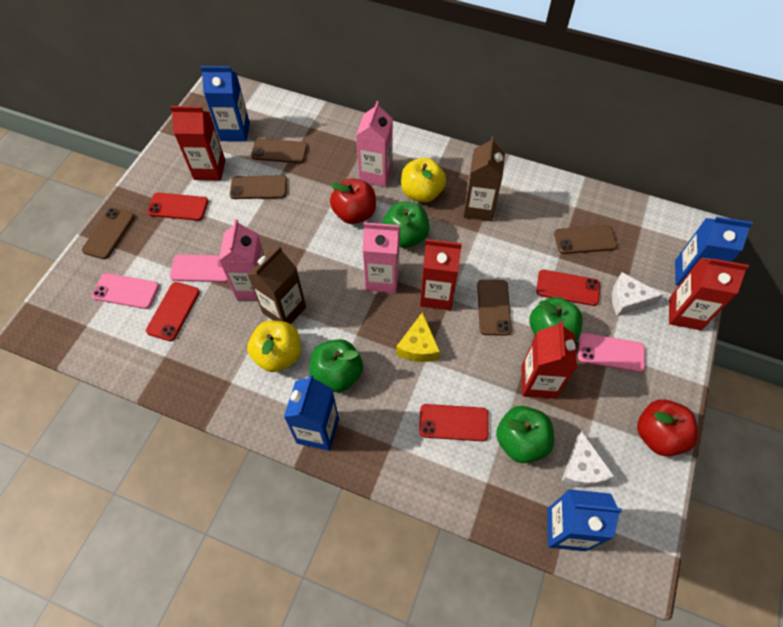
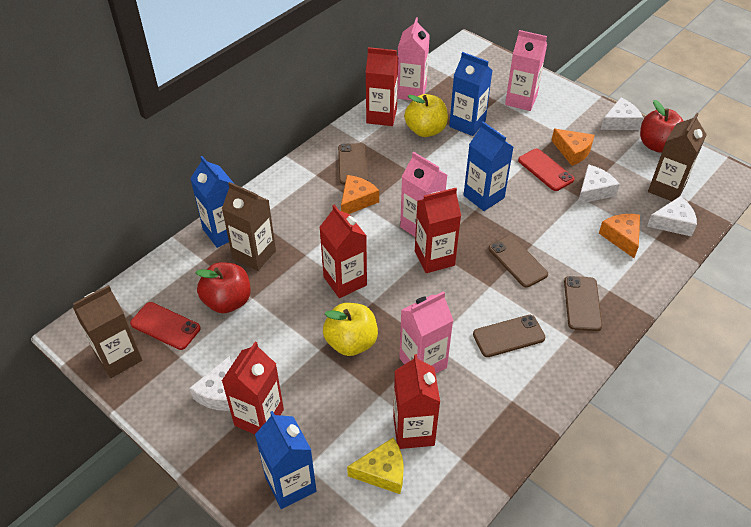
brown carton: 2 -> 3
brown phone: 5 -> 4
green apple: 4 -> 0
orange cheese: 0 -> 3
pink carton: 3 -> 4
pink phone: 3 -> 0
red carton: 4 -> 5
red phone: 4 -> 2
white cheese: 2 -> 4

